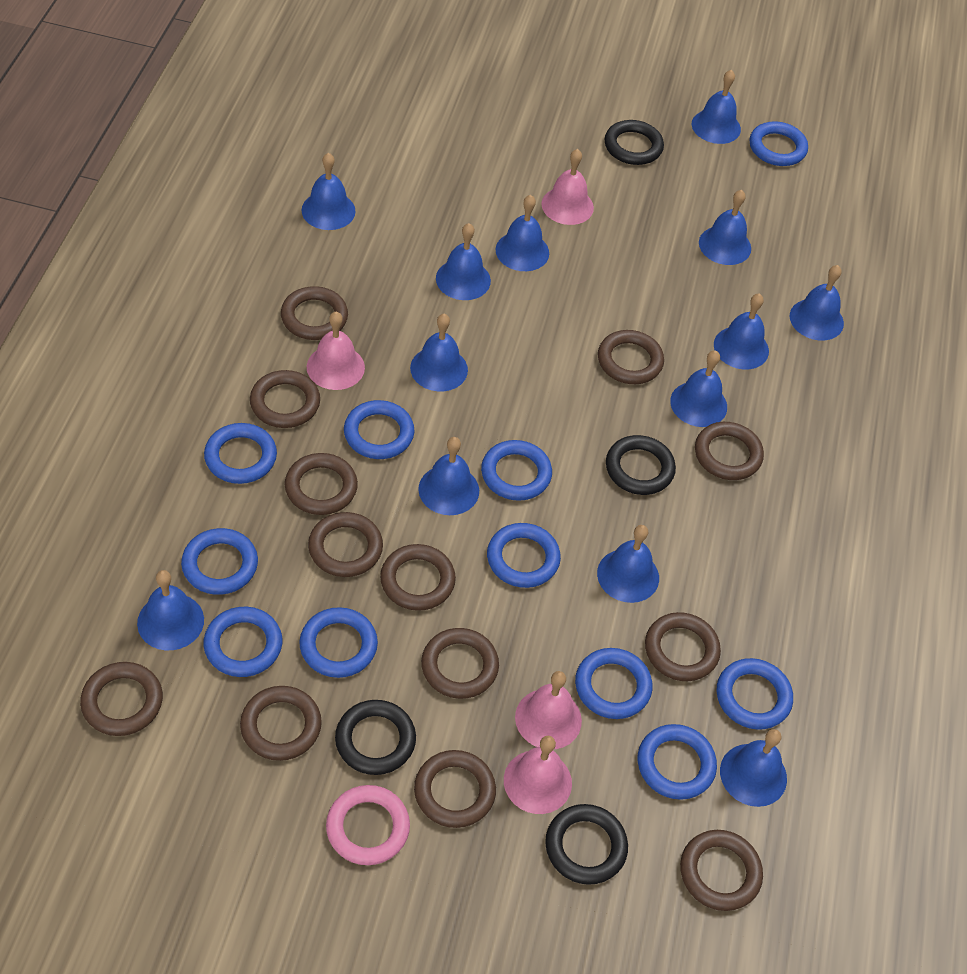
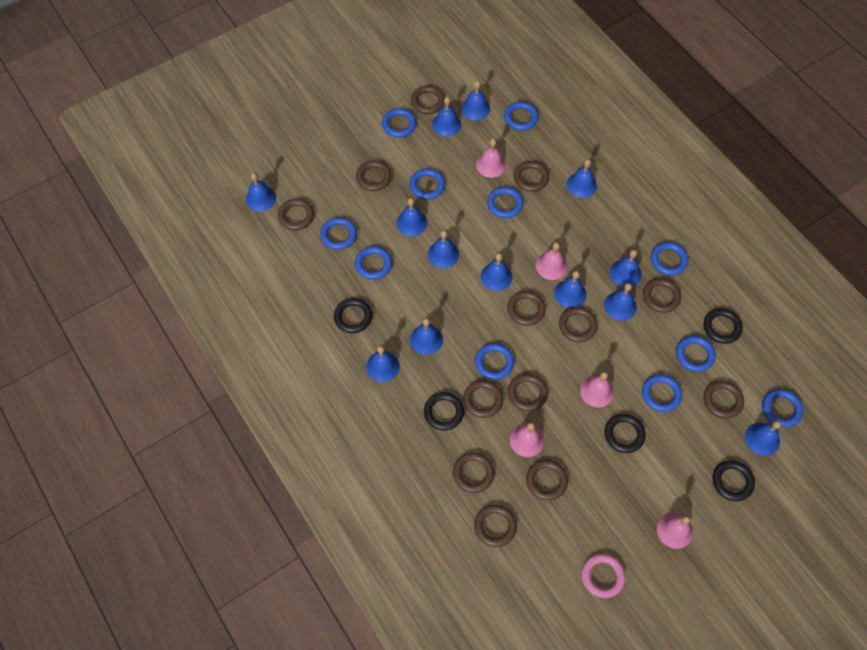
black ring: 4 -> 5
pink bell: 4 -> 5

